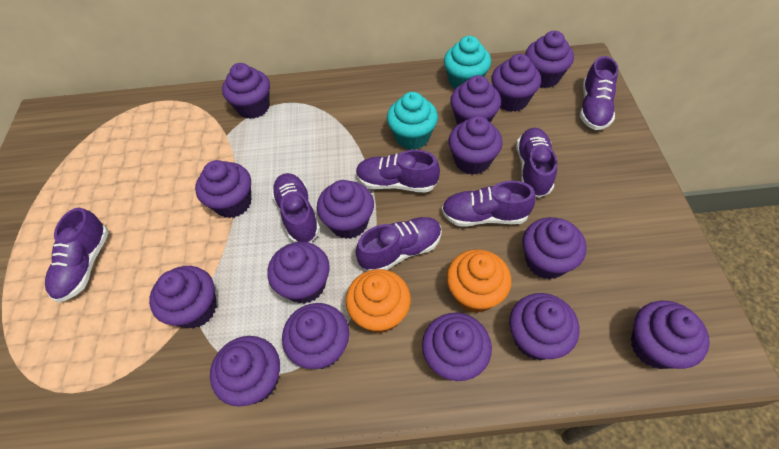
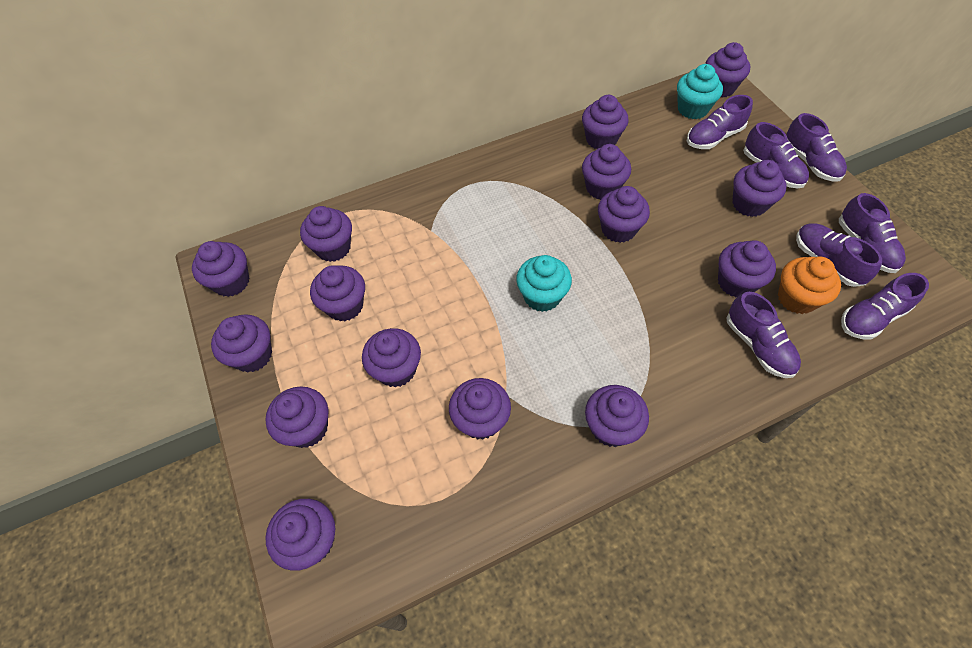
orange cupcake: 2 -> 1

